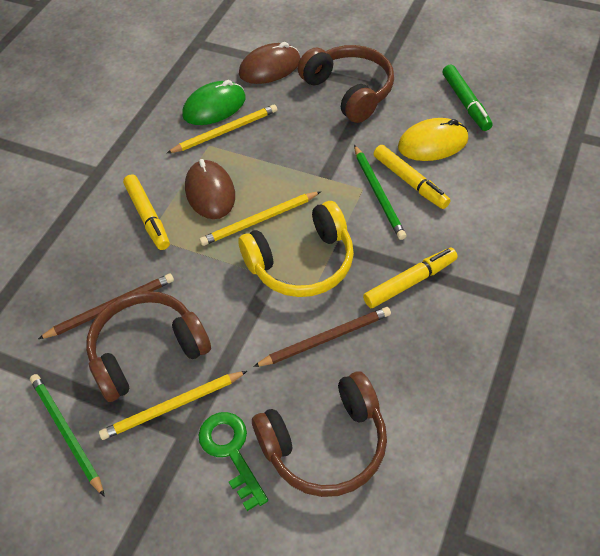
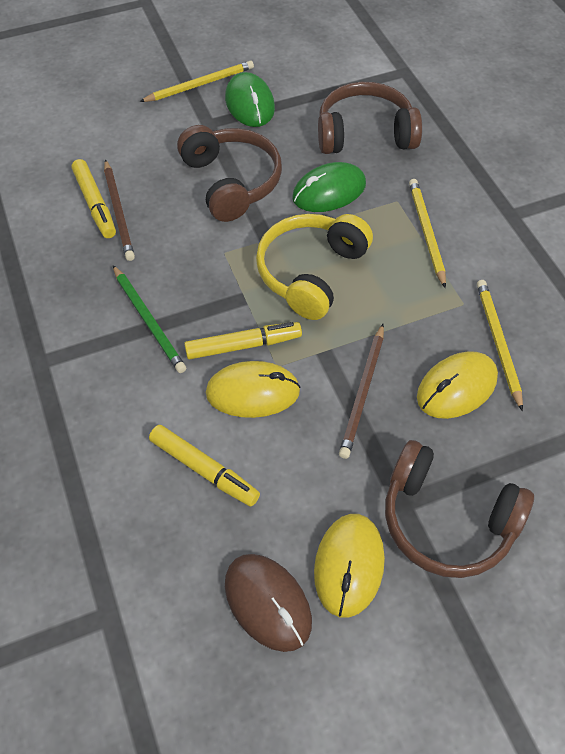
brown mouse: 2 -> 1
green key: 1 -> 0
green marker: 1 -> 0
green mouse: 1 -> 2
green pencil: 2 -> 1
yellow mouse: 1 -> 3

